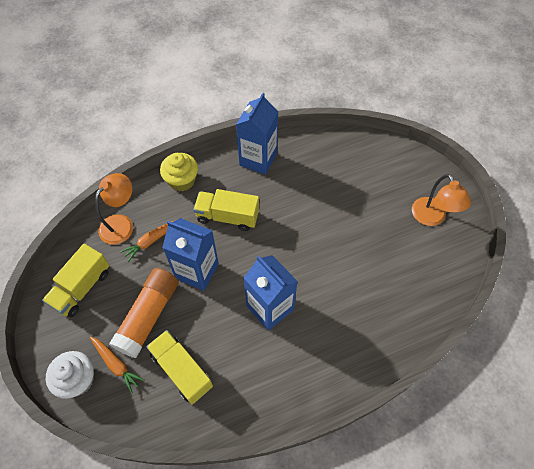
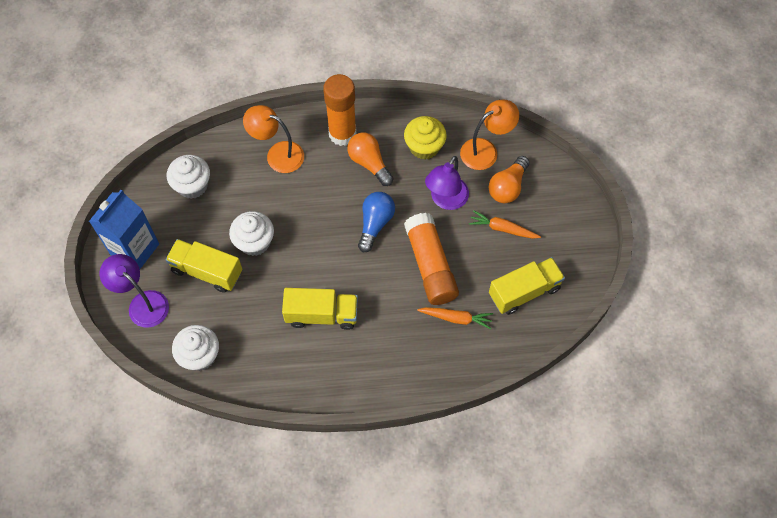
blue carton: 3 -> 1
blue light bulb: 0 -> 1
orange glue stick: 1 -> 2
orange light bulb: 0 -> 2
purple lamp: 0 -> 2
white cupcake: 1 -> 3

